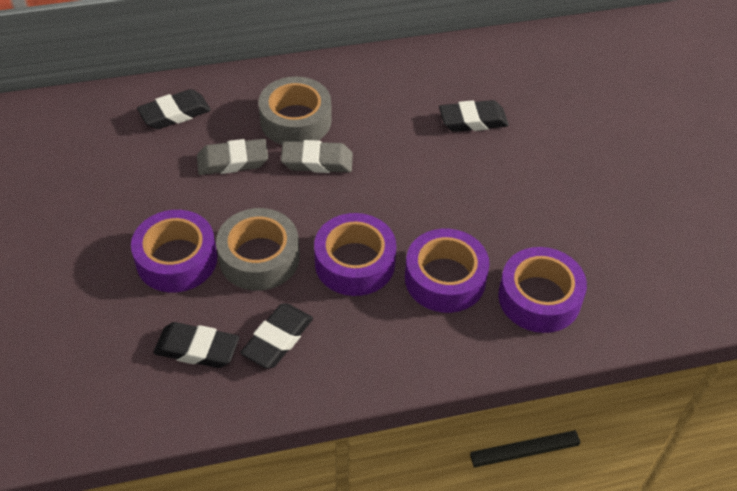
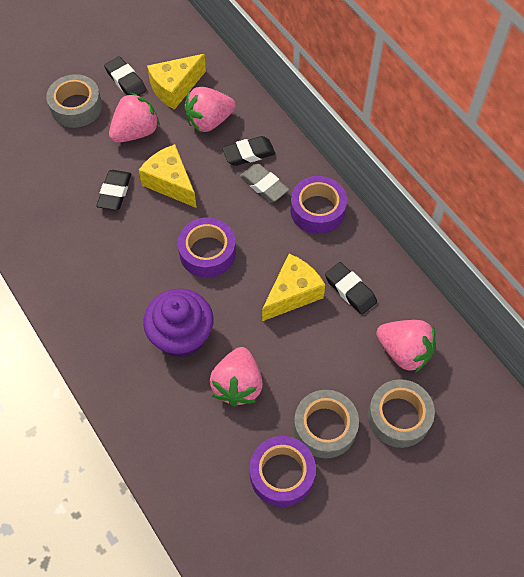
grey eraser: 2 -> 1
grey tape: 2 -> 3
pink strawberry: 0 -> 4
purple cupcake: 0 -> 1
purple tape: 4 -> 3
yellow cheese: 0 -> 3

